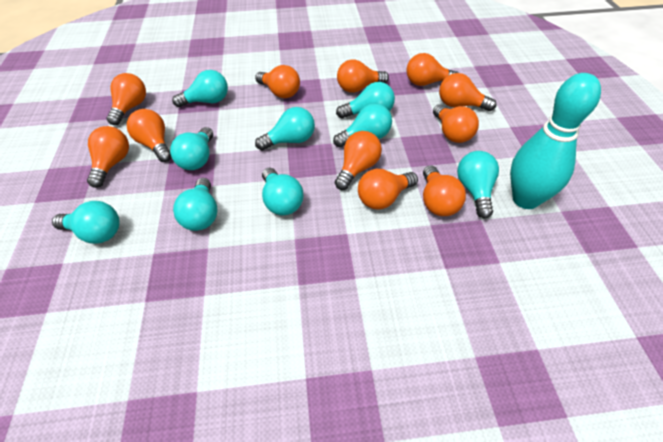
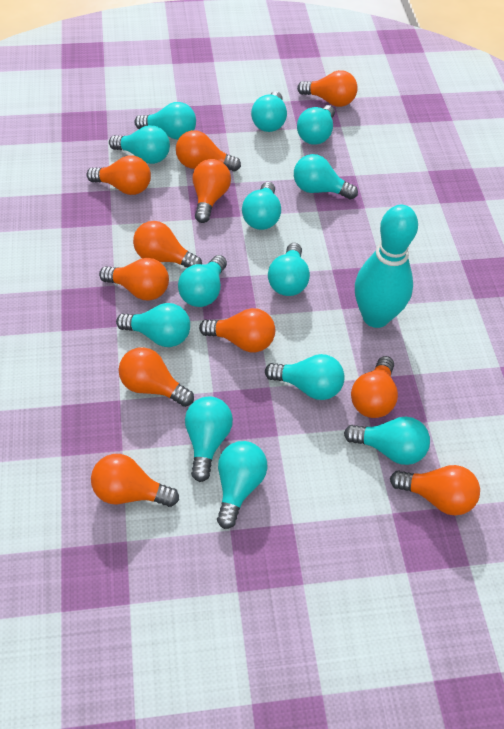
turquoise light bulb: 9 -> 13

